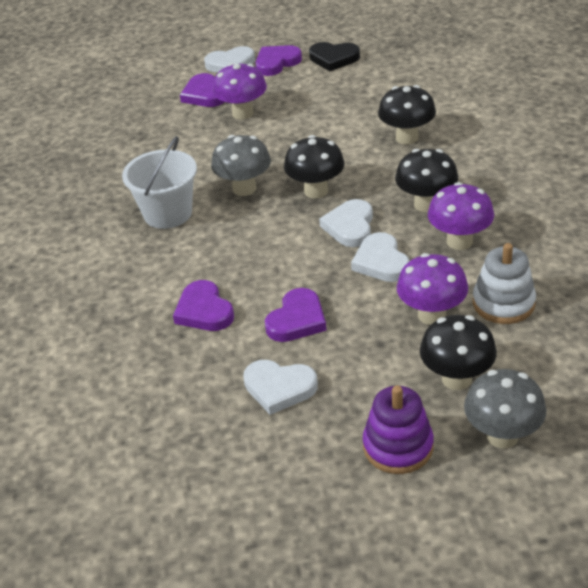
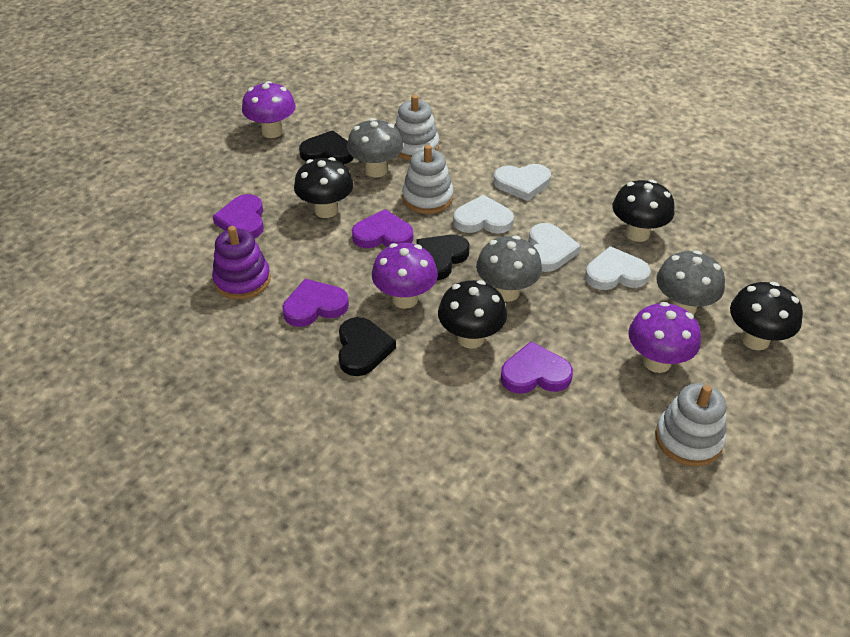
black heart: 1 -> 3
grey mushroom: 2 -> 3
white bucket: 1 -> 0
white stacking toy: 1 -> 3

